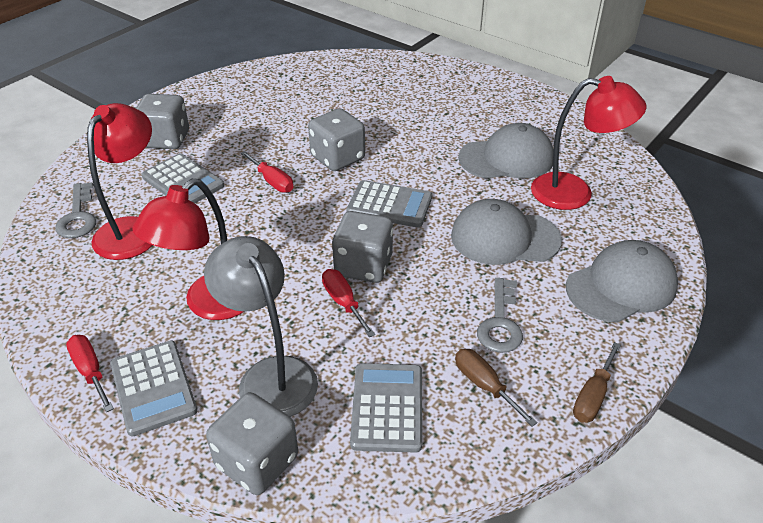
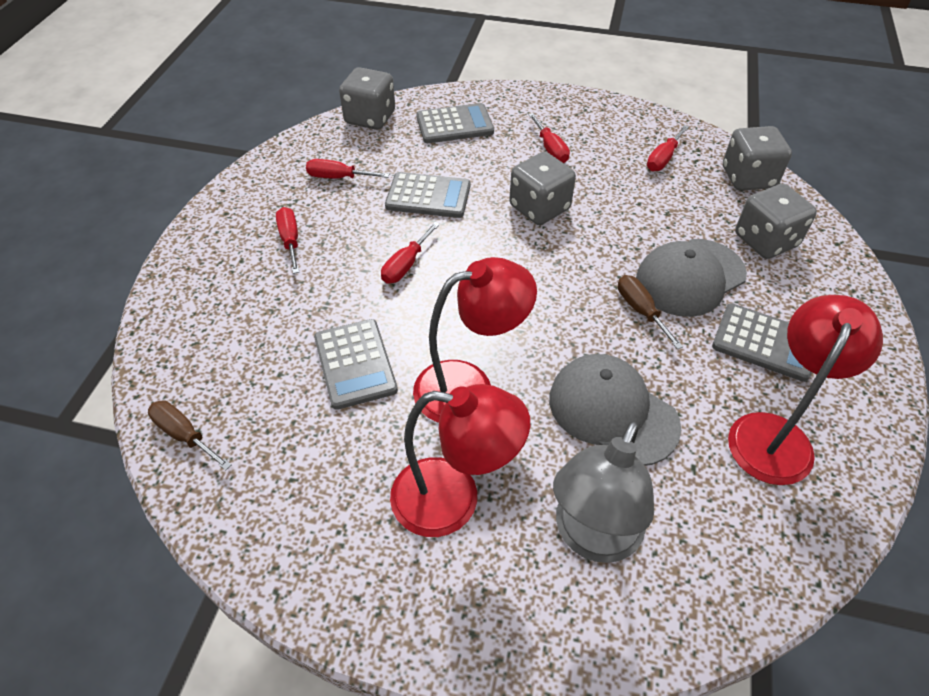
grey cap: 3 -> 2
grey key: 2 -> 0
red screwdriver: 3 -> 5

